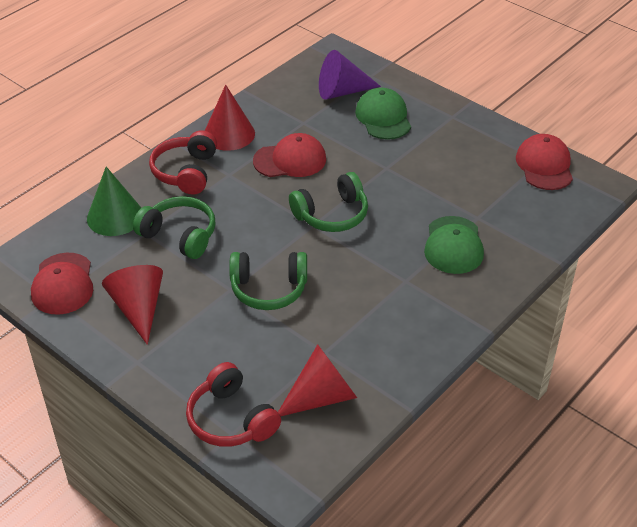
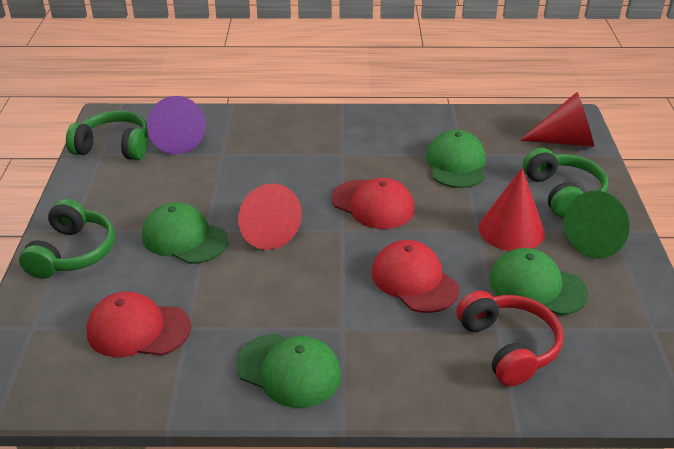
green cap: 2 -> 4
red headphones: 2 -> 1

